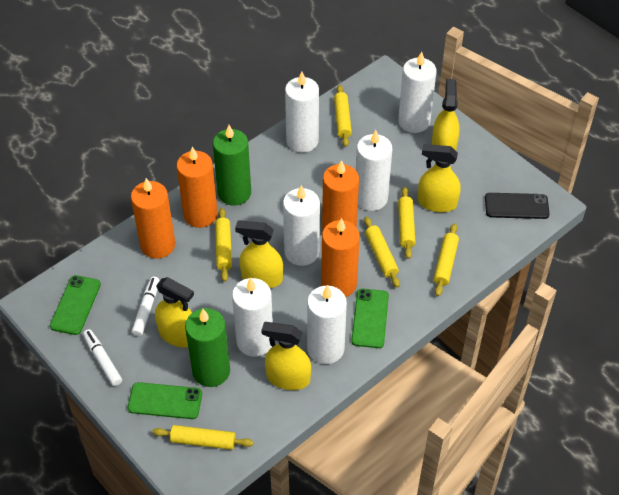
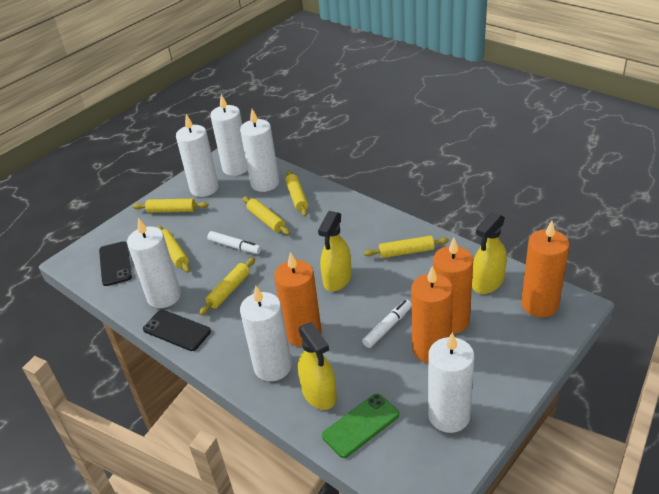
black phone: 1 -> 2
green candle: 2 -> 0
green phone: 3 -> 1
yellow spray bottle: 5 -> 3

